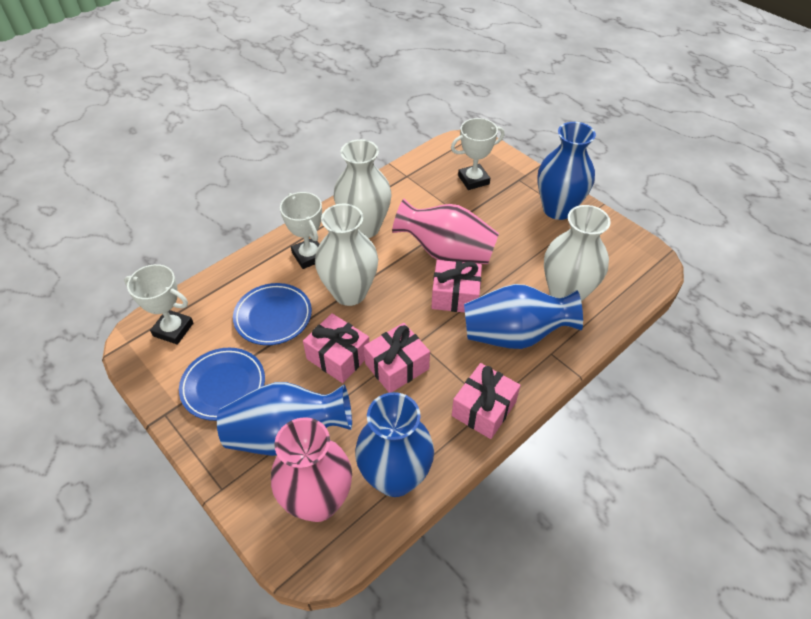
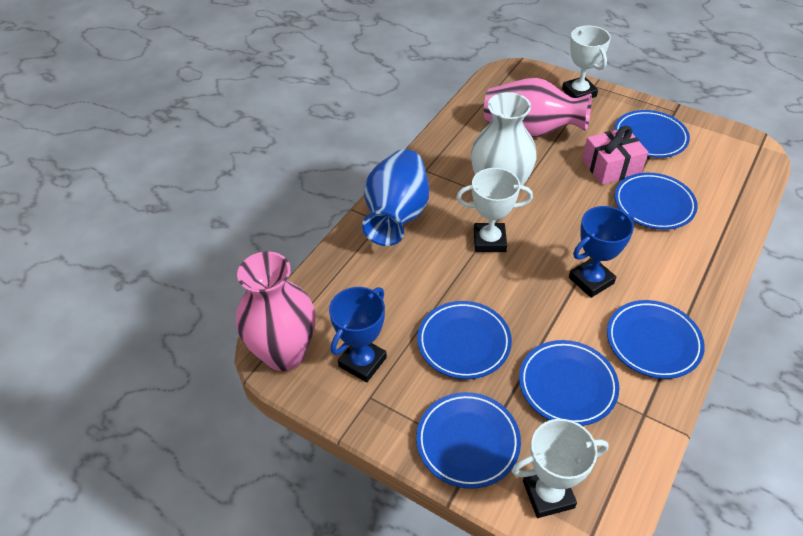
blue plate: 2 -> 6
blue trophy: 0 -> 2
blue vase: 4 -> 1
pink gift: 4 -> 1
white vase: 3 -> 1

